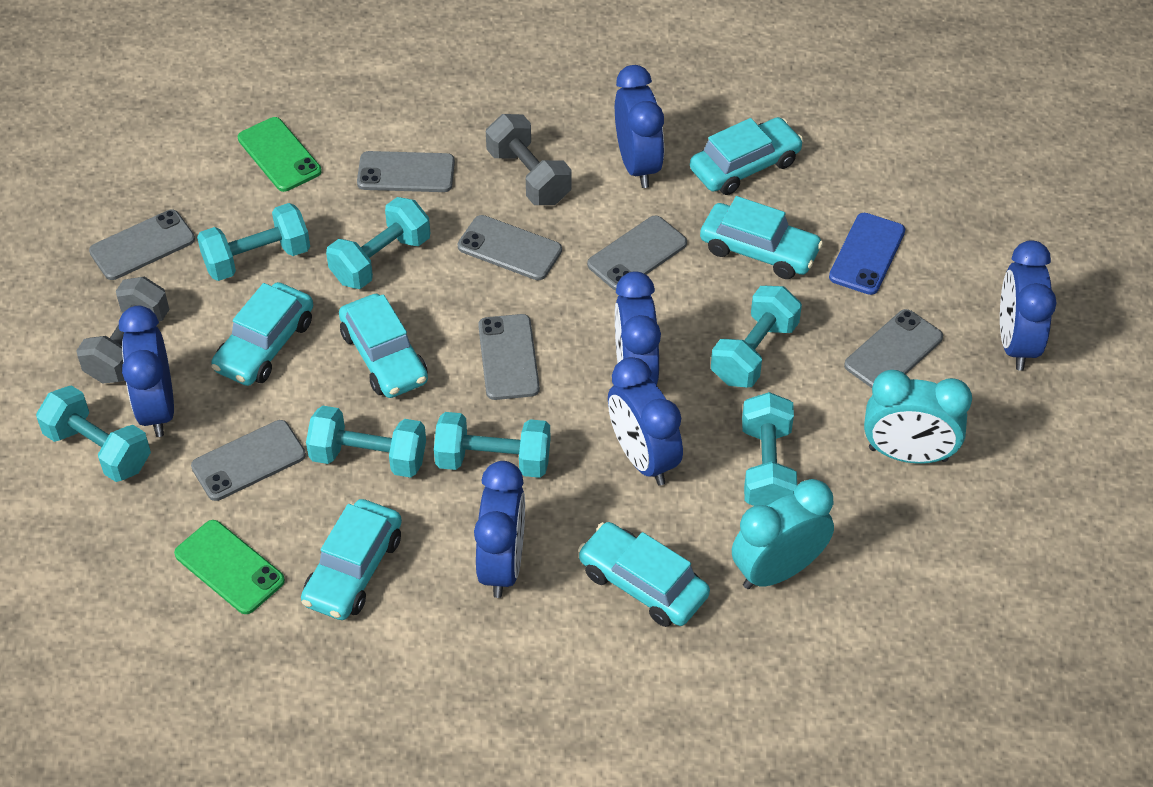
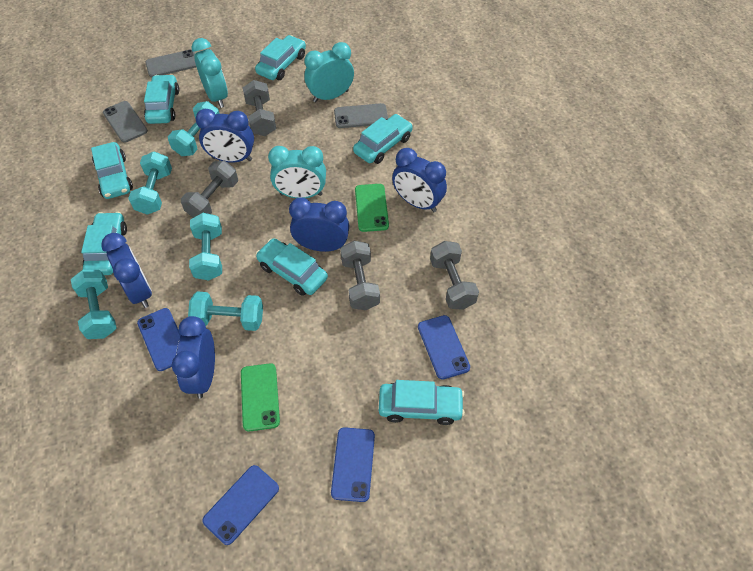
blue clock: 6 -> 5
blue phone: 1 -> 4
grey dumbbell: 2 -> 4
grey phone: 7 -> 3
turquoise car: 6 -> 7
turquoise clock: 2 -> 3
turquoise dumbbell: 7 -> 5

